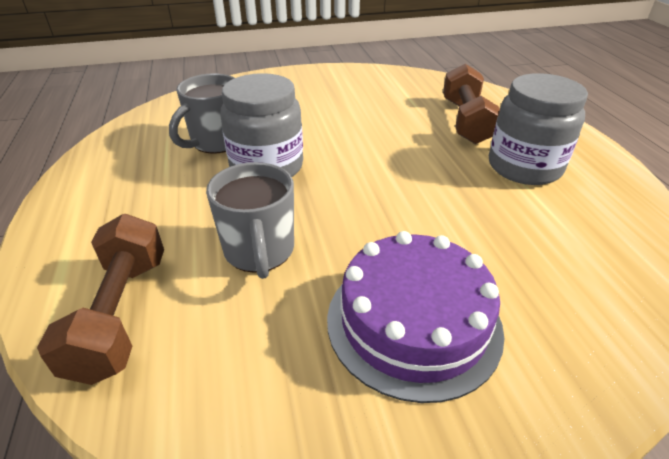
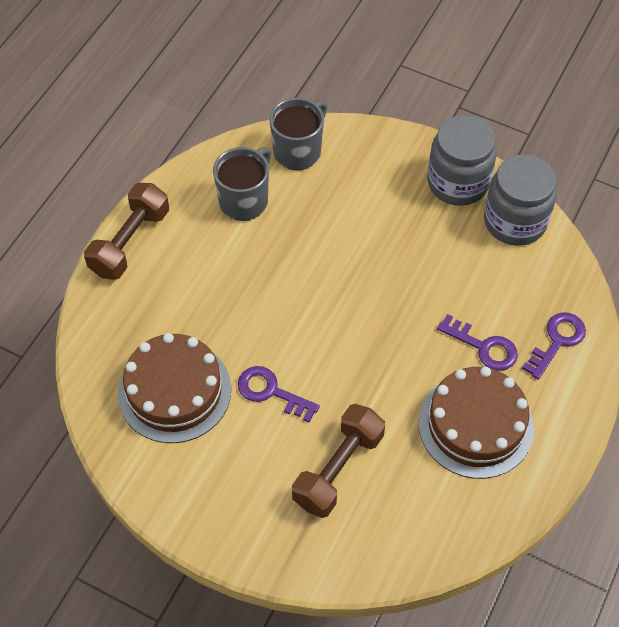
brown cake: 0 -> 2
purple cake: 1 -> 0
purple key: 0 -> 3

